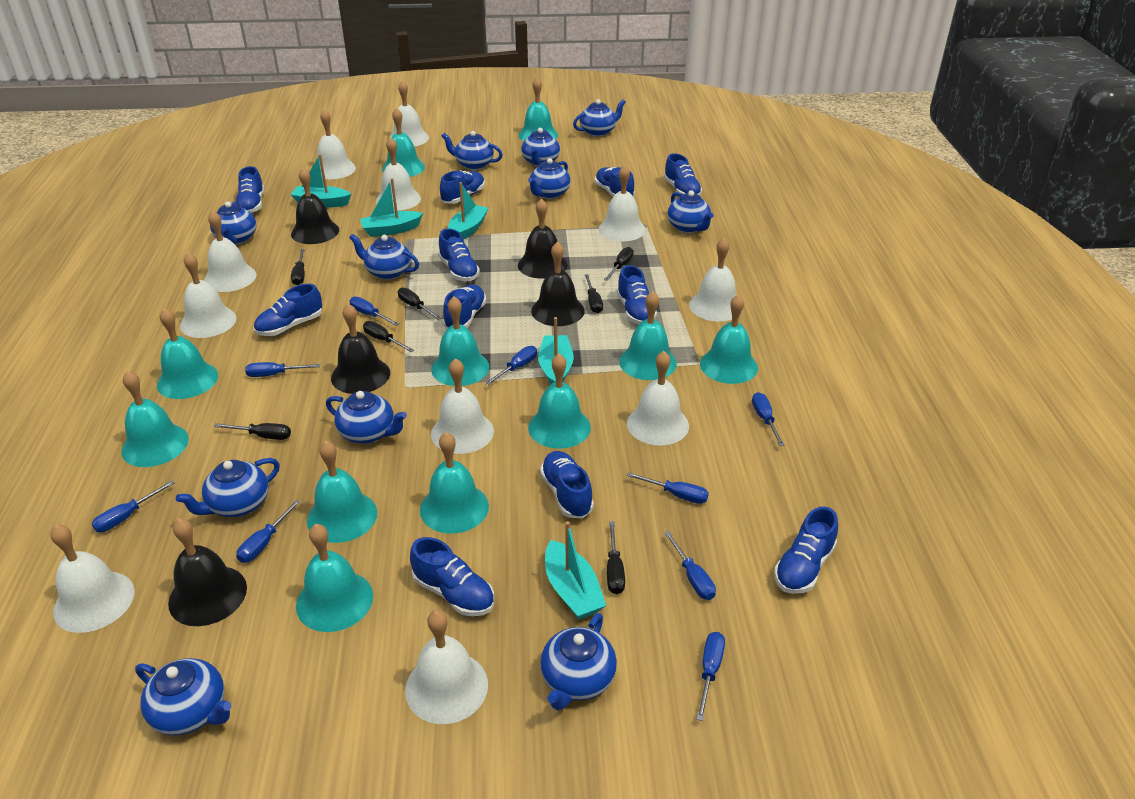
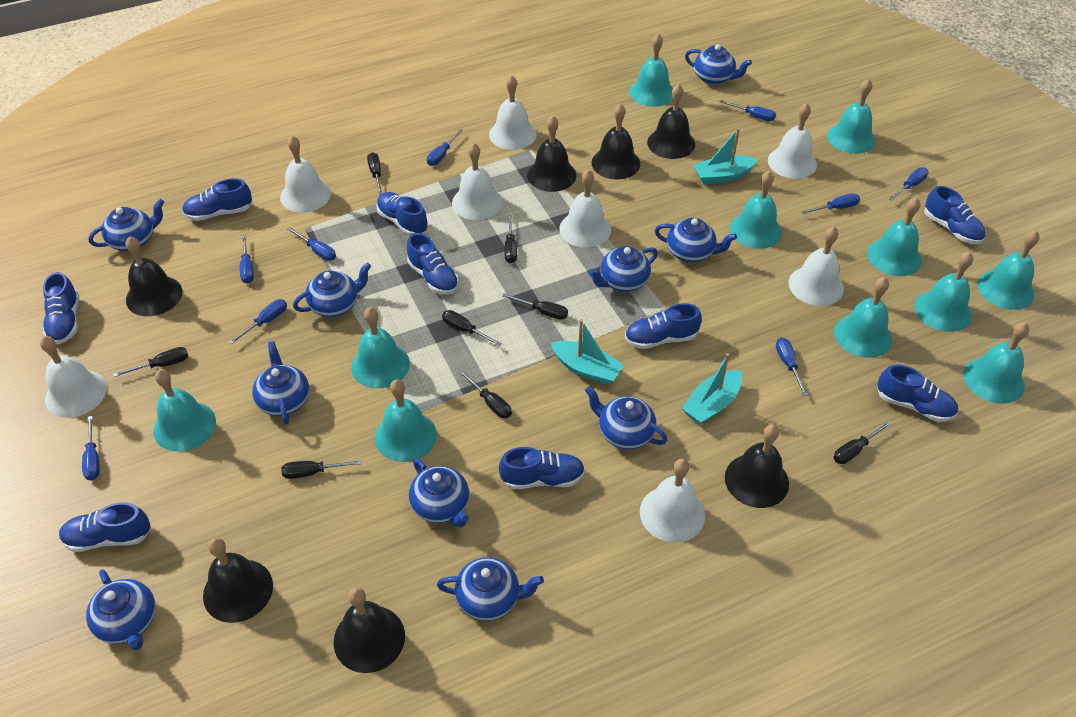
black bell: 5 -> 7
black screwdriver: 7 -> 8
blue shoe: 11 -> 9
blue teapot: 11 -> 10
turquoise boat: 5 -> 3
white bell: 11 -> 8

